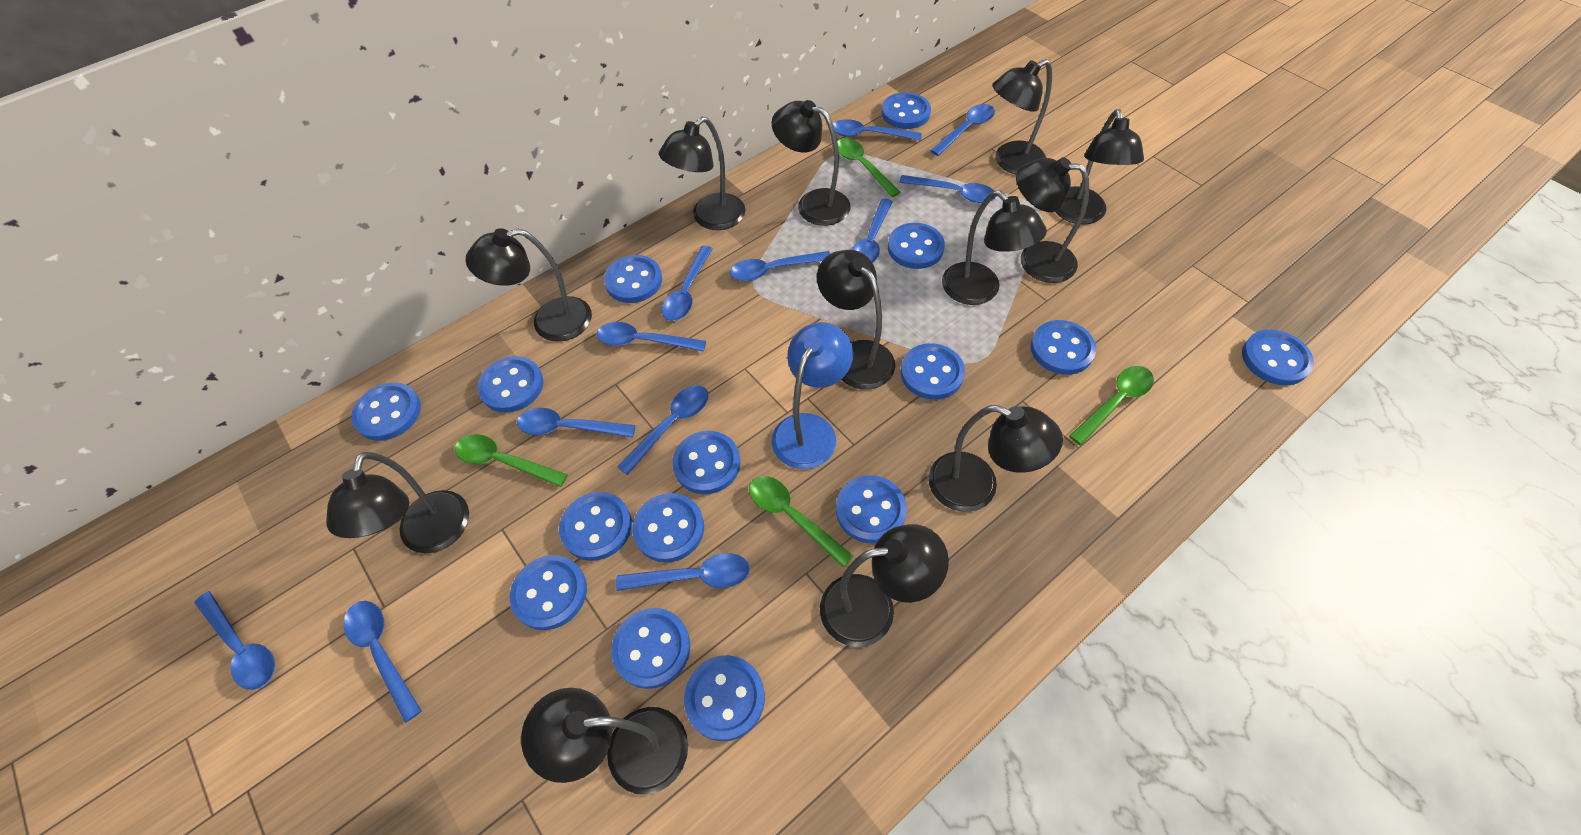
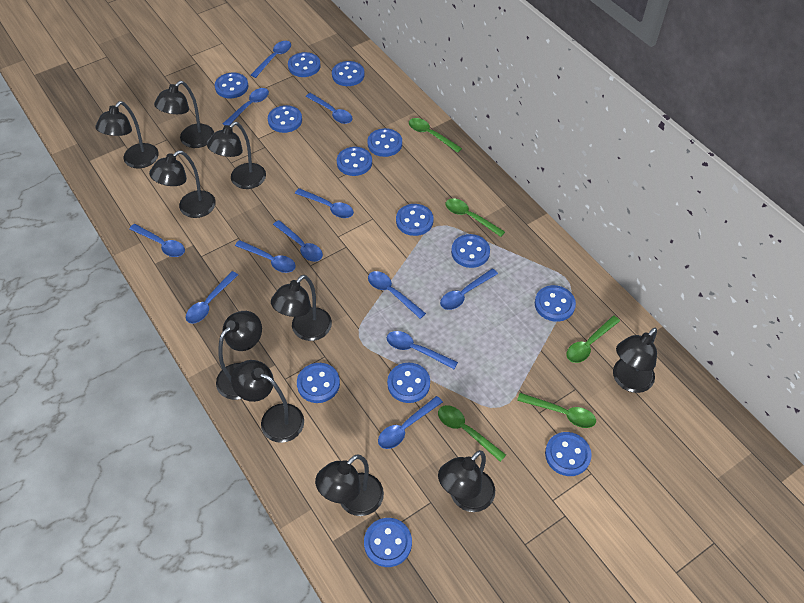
black lamp: 12 -> 10
blue button: 15 -> 13
blue lamp: 1 -> 0
green spoon: 4 -> 5

